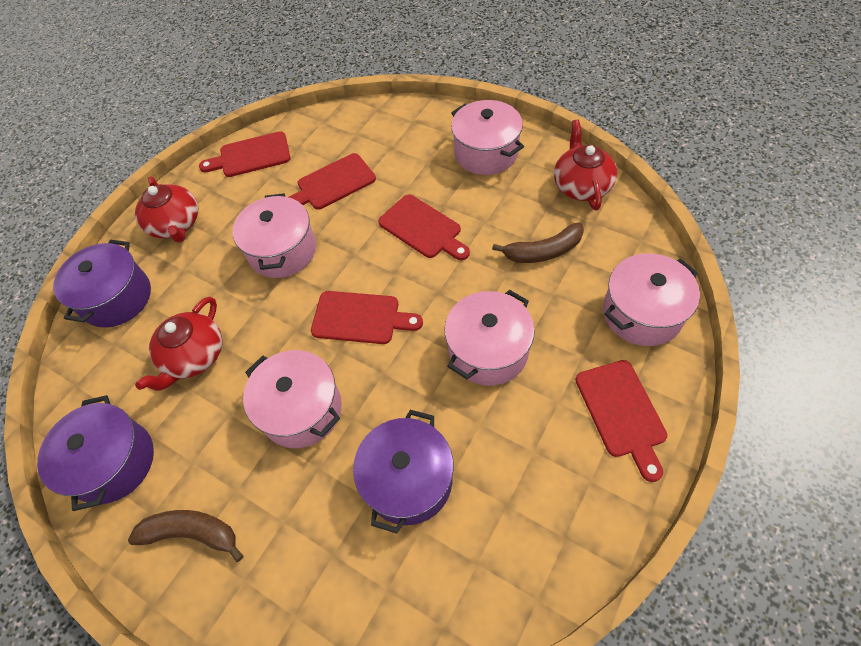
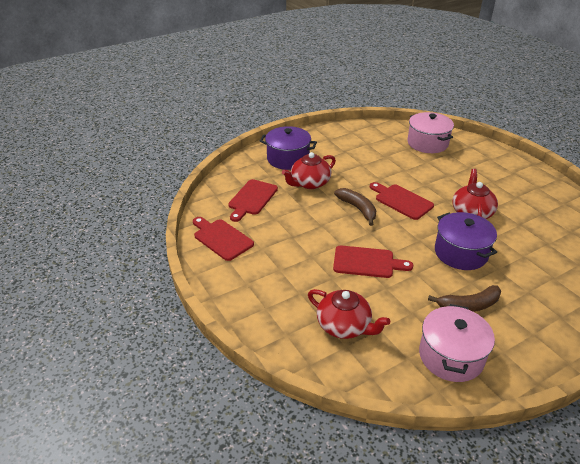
pink pot: 5 -> 2
purple pot: 3 -> 2
red cutting board: 5 -> 4

